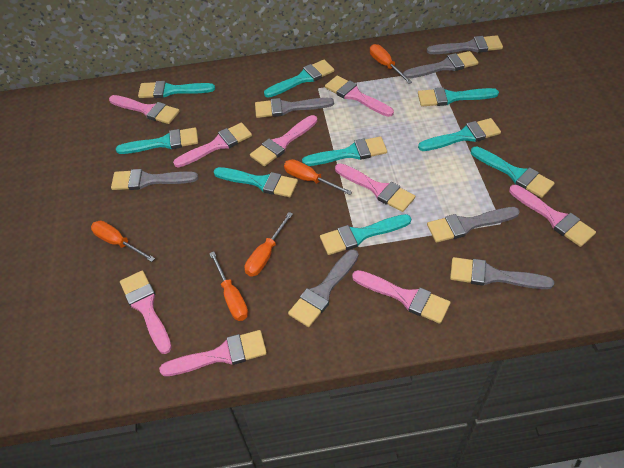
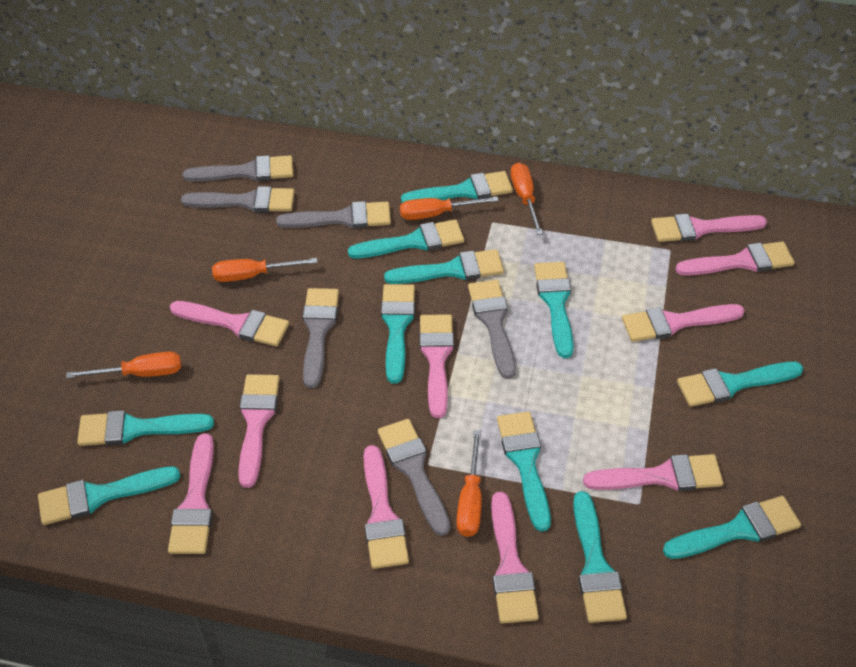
grey brush: 7 -> 6
pink brush: 9 -> 10
turquoise brush: 9 -> 11

